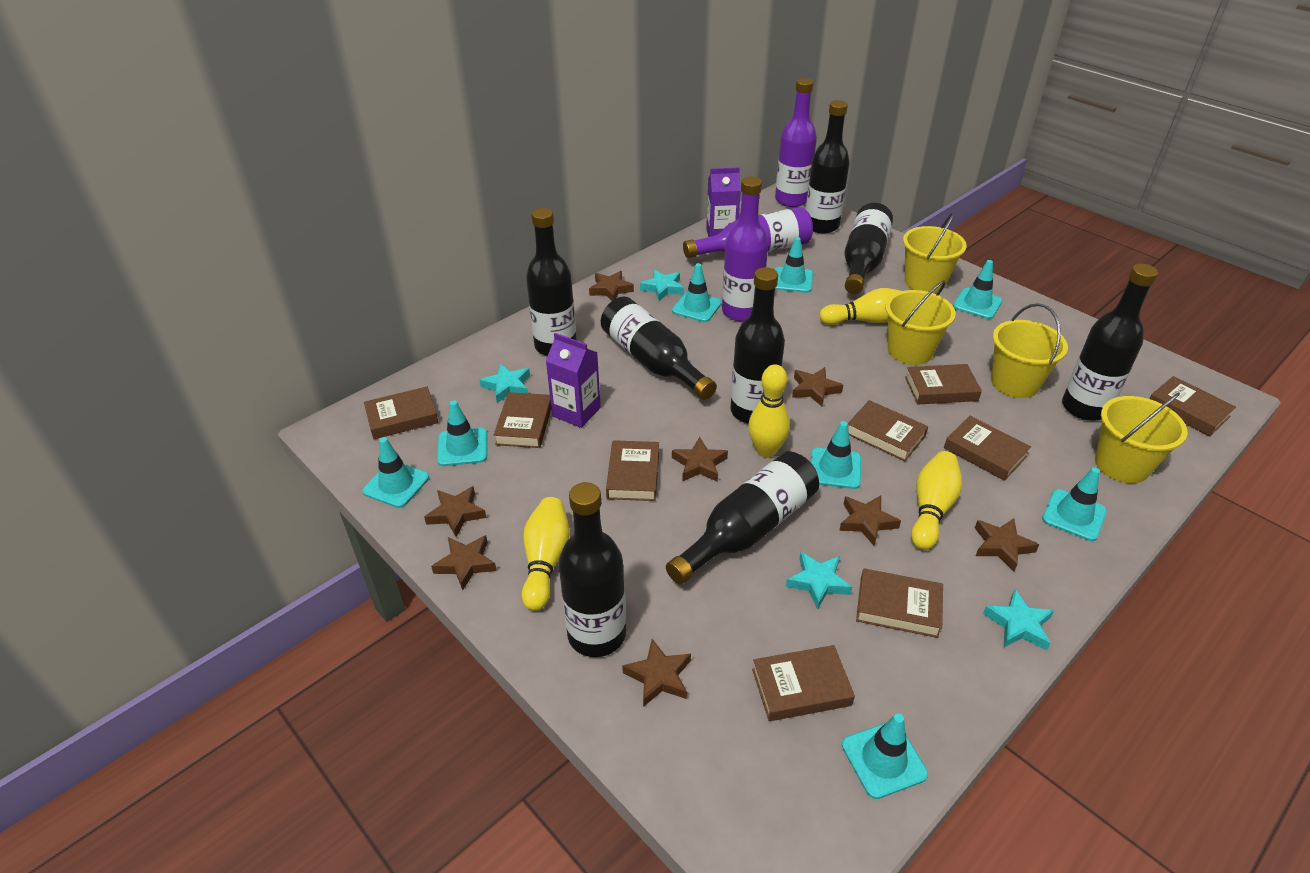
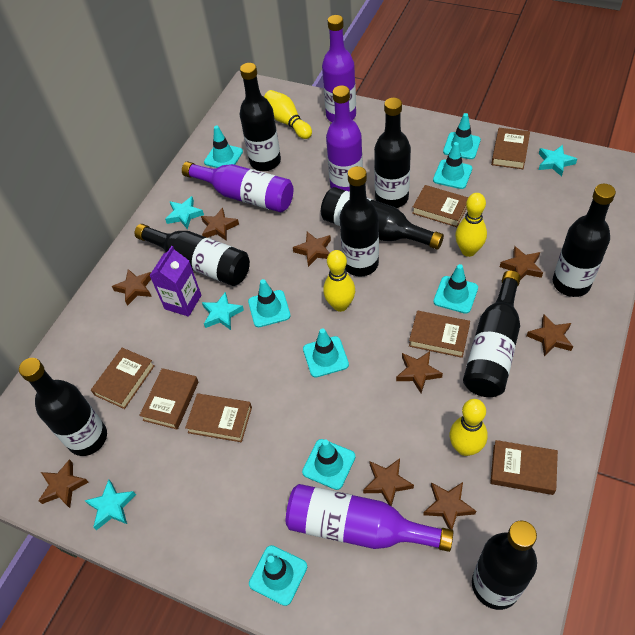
black bottle: 8 -> 9
brown book: 9 -> 7
brown star: 8 -> 9
purple bottle: 3 -> 4
purple carton: 2 -> 1
yellow bucket: 4 -> 0

